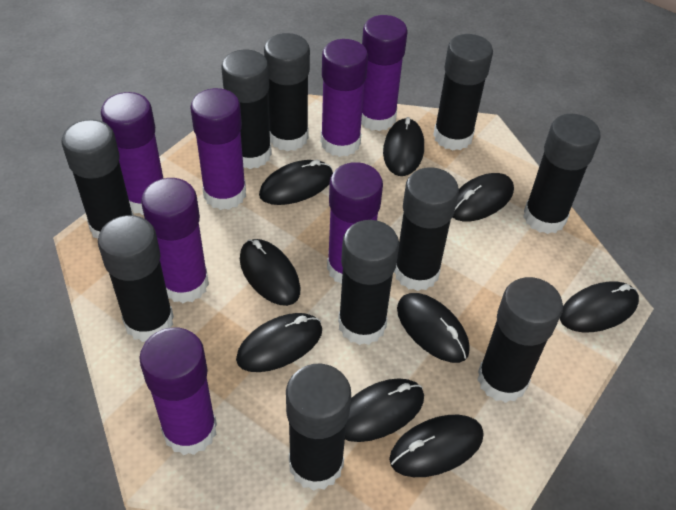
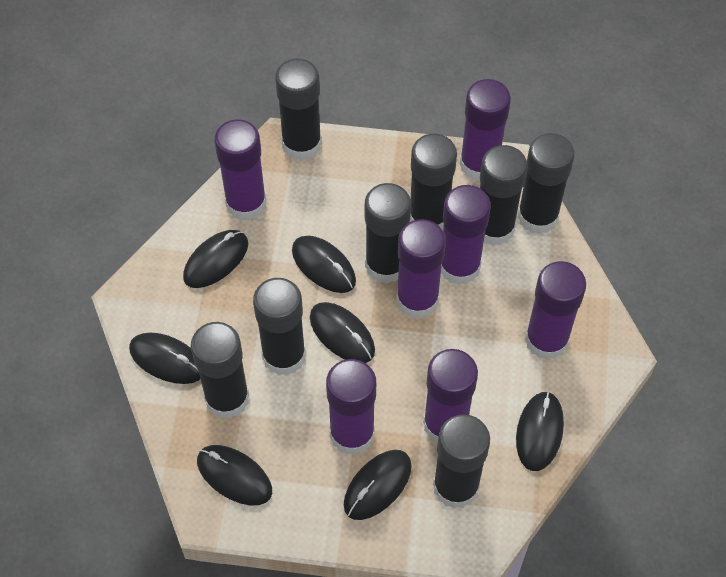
black glue stick: 10 -> 8
black mouse: 9 -> 7

